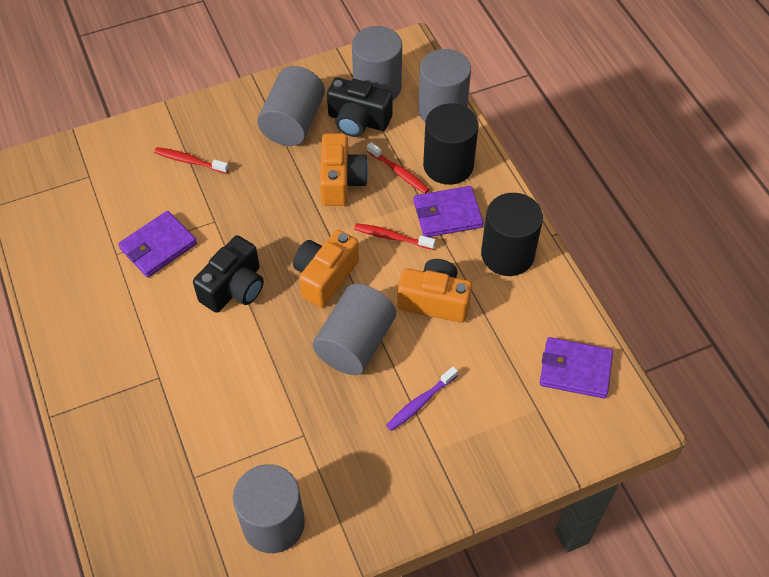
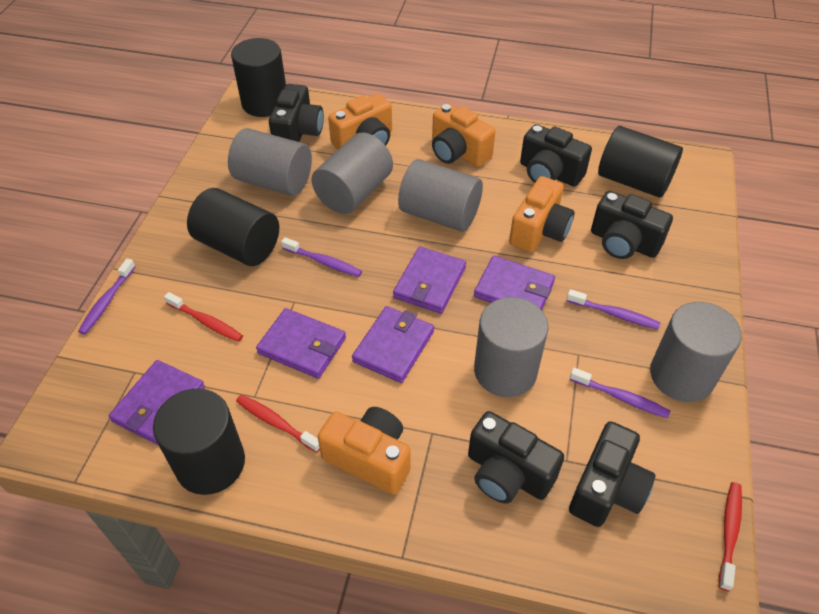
black camera: 2 -> 5
black cylinder: 2 -> 4
orange camera: 3 -> 4
purple toothbrush: 1 -> 4
purple wallet: 3 -> 5

